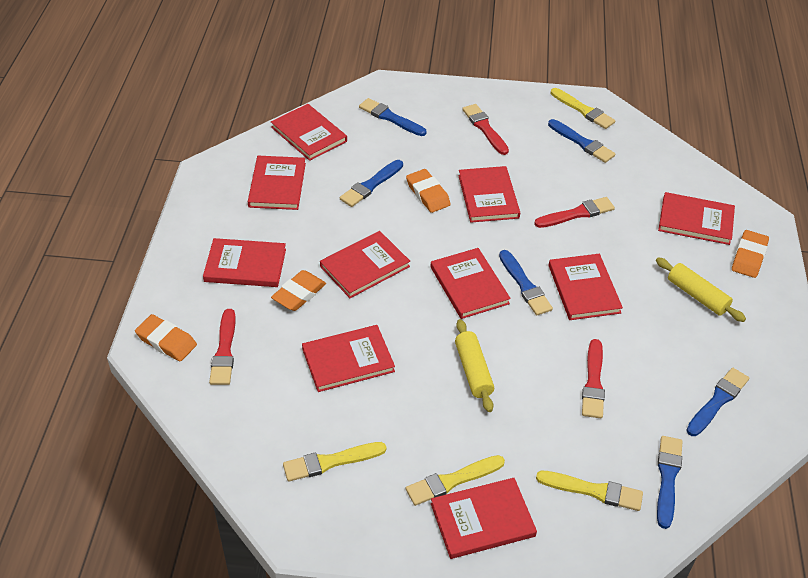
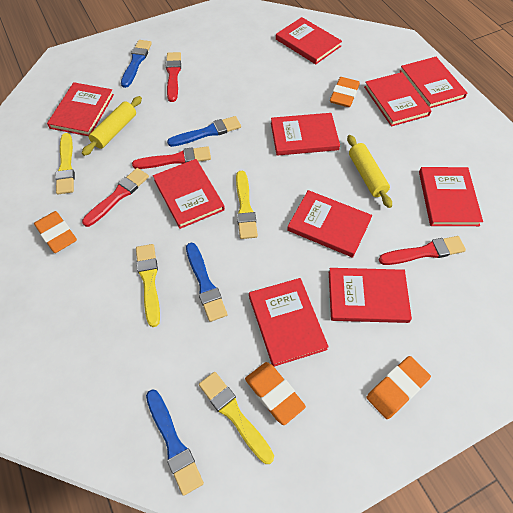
blue brush: 6 -> 4

